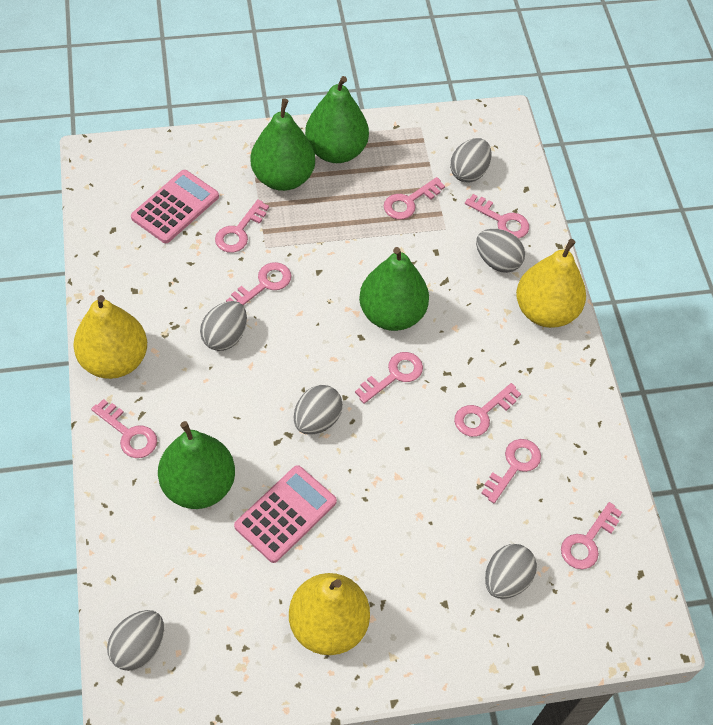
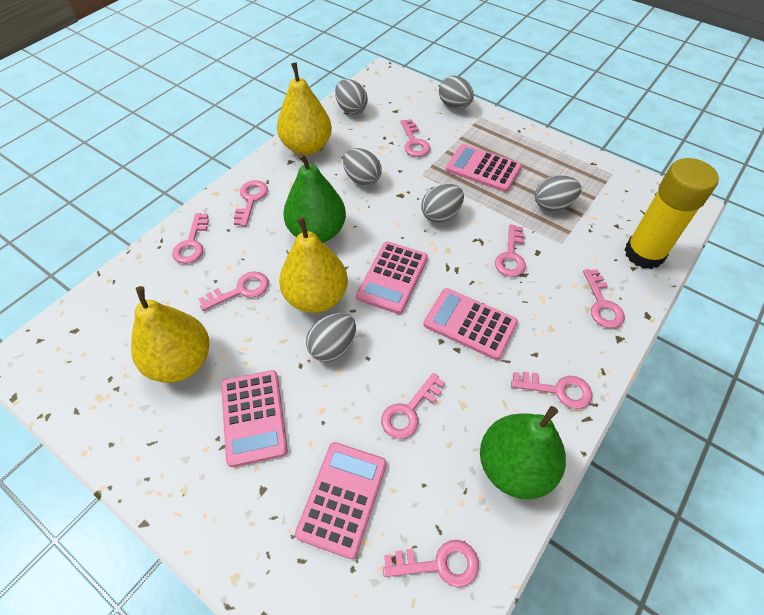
green pear: 4 -> 2
pink calculator: 2 -> 5
yellow glue stick: 0 -> 1

